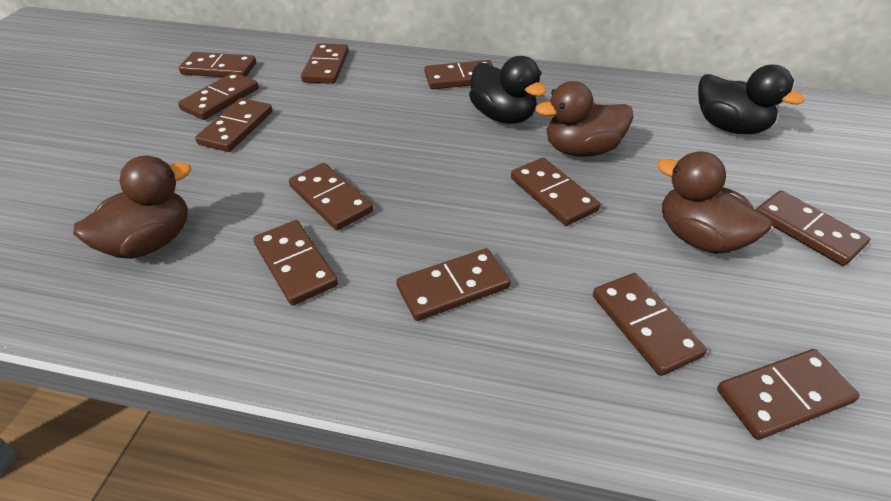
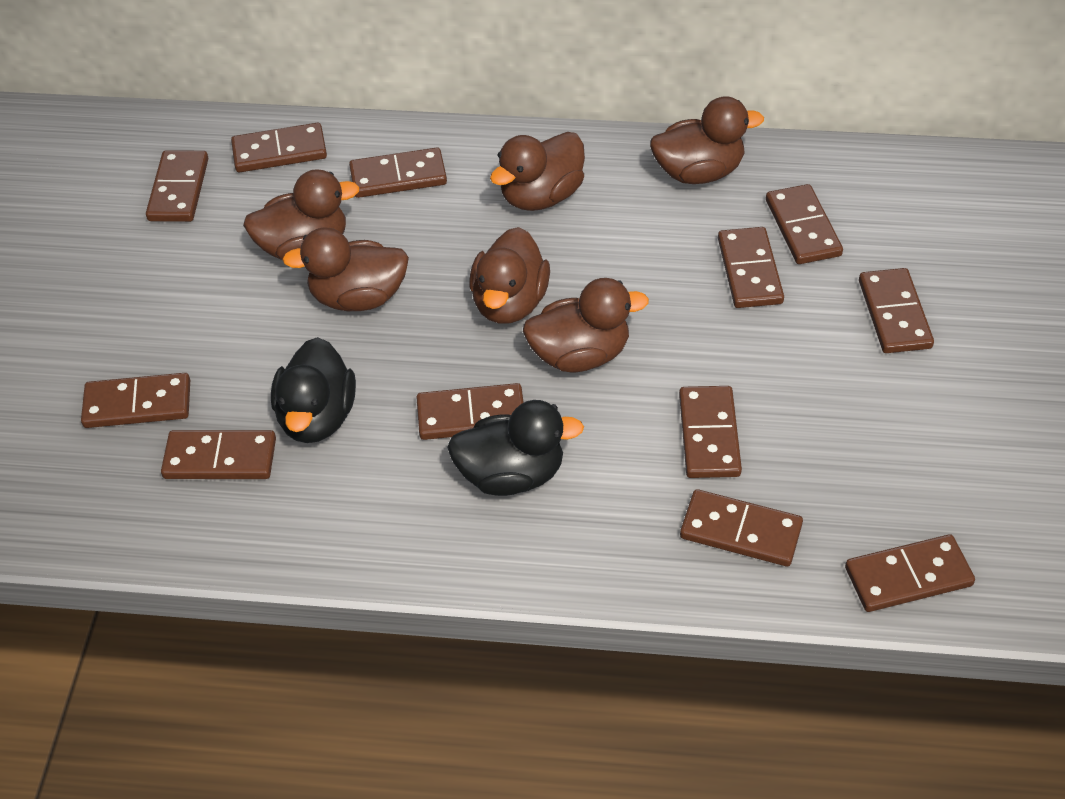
brown duck: 3 -> 6

